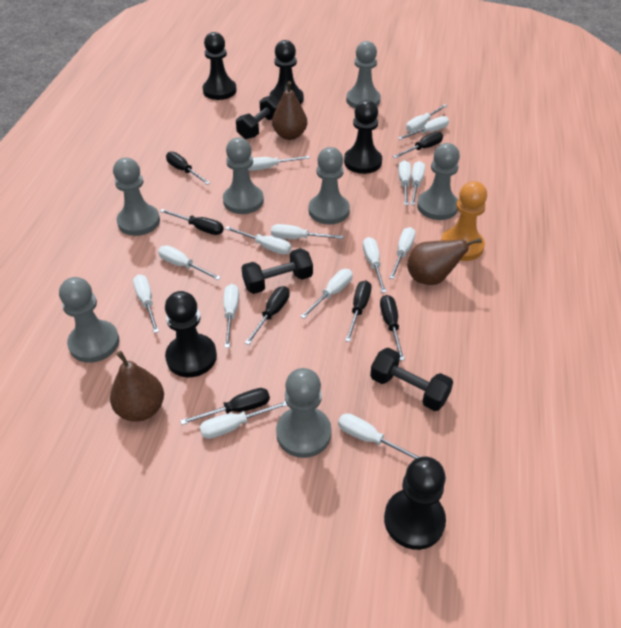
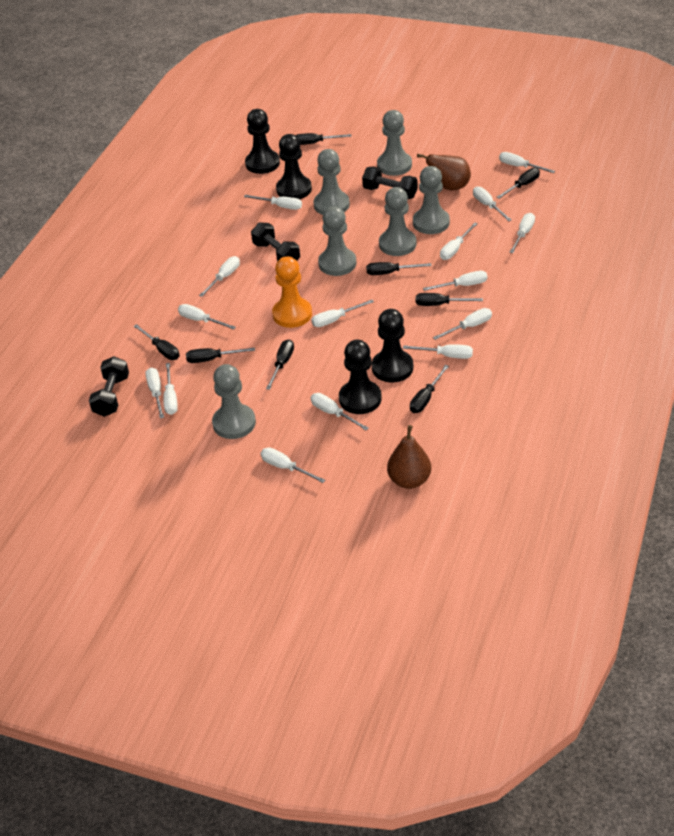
black pawn: 5 -> 4
black screwdriver: 7 -> 8
brown pear: 3 -> 2
grey pawn: 7 -> 6

